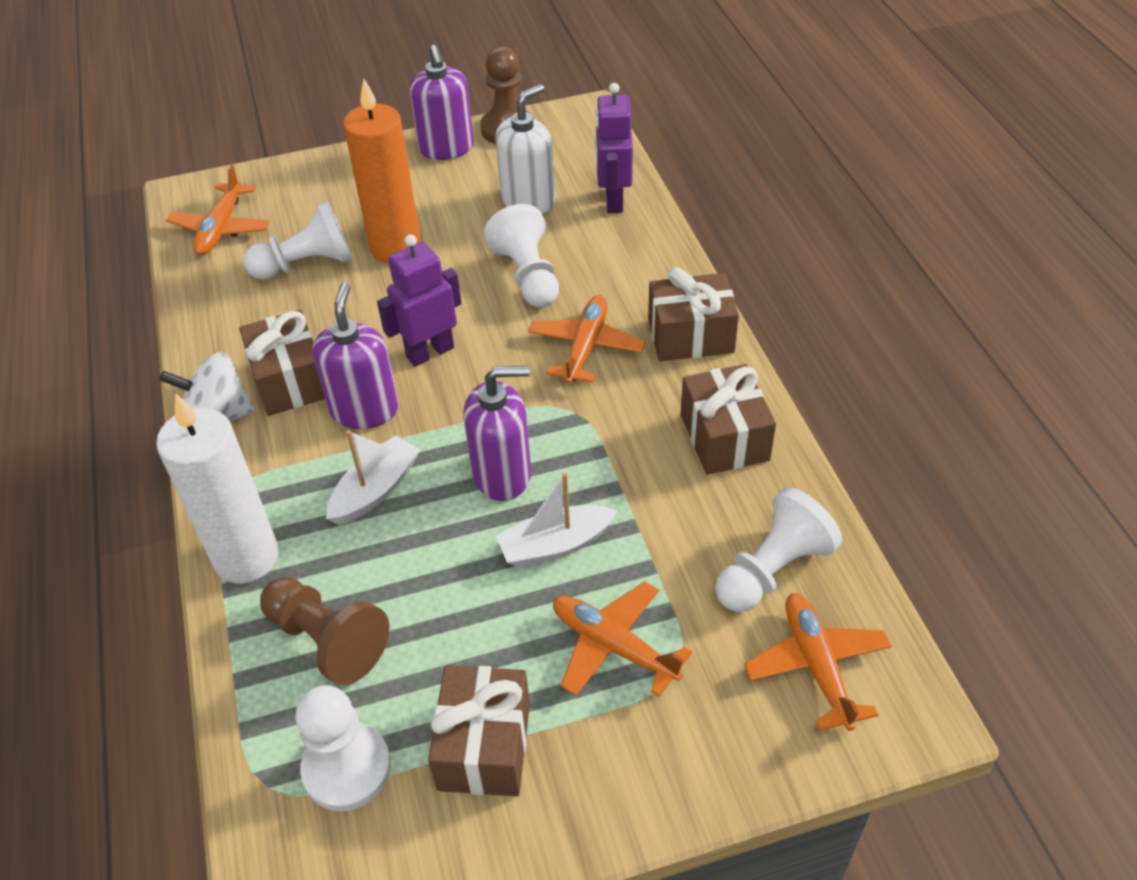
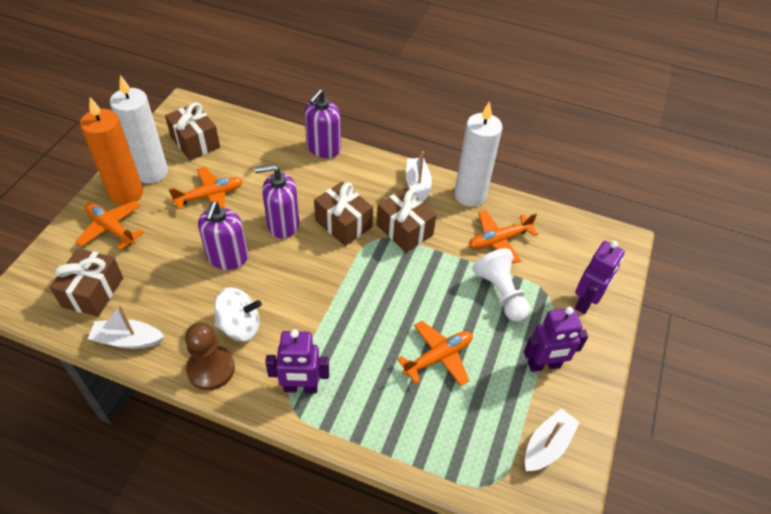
brown pawn: 2 -> 1
purple robot: 2 -> 3
white boat: 2 -> 3
white candle: 1 -> 2
white pawn: 4 -> 1
white soap dispenser: 1 -> 0

